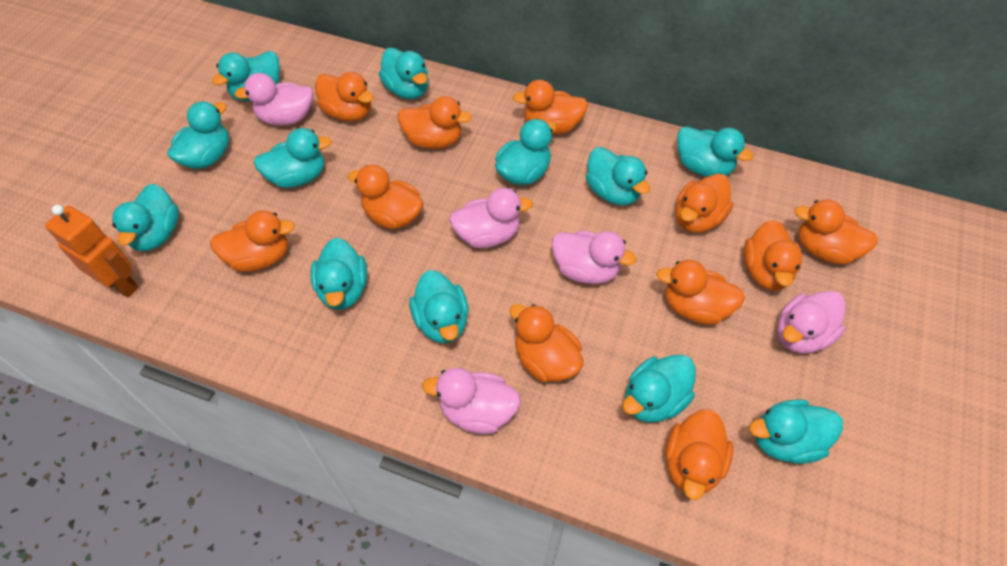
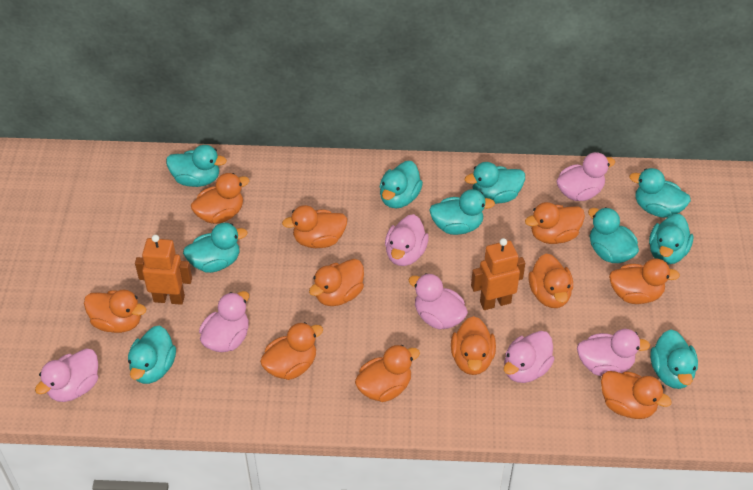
orange robot: 1 -> 2
pink duck: 5 -> 7
turquoise duck: 12 -> 10

